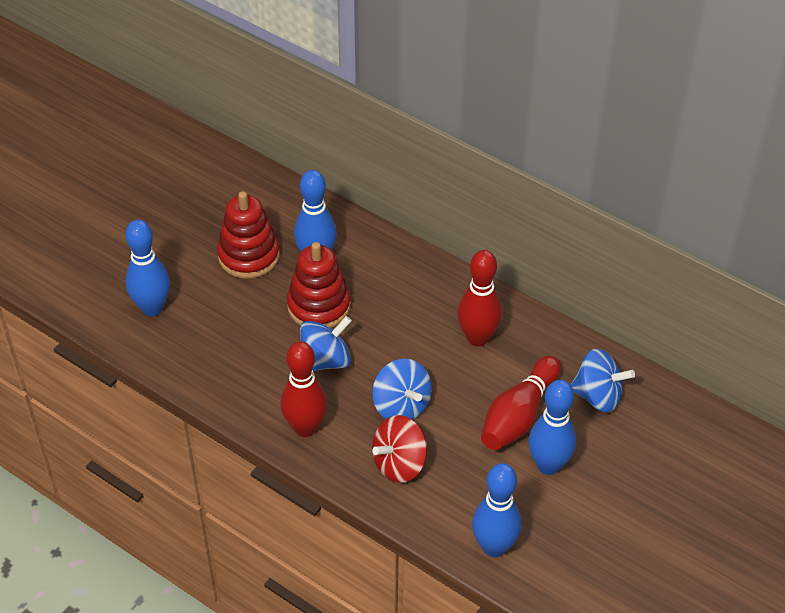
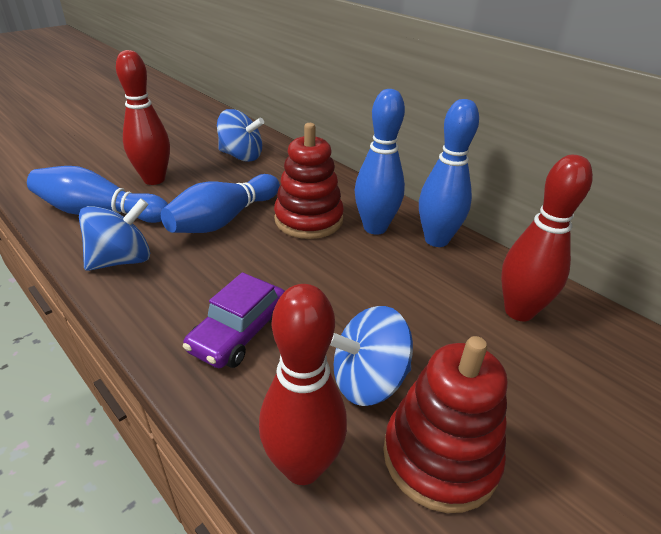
purple car: 0 -> 1
red spinning top: 1 -> 0

